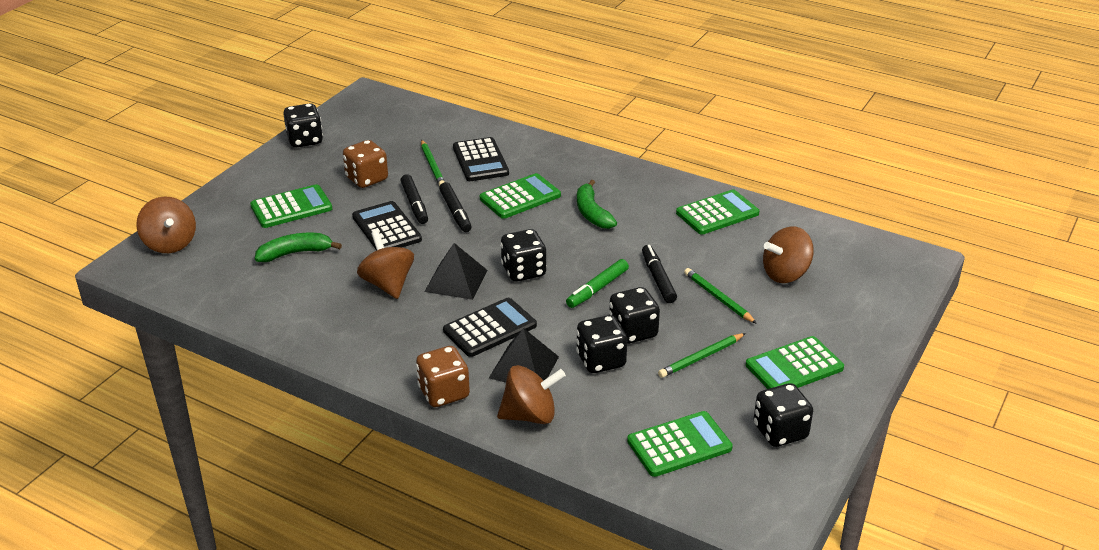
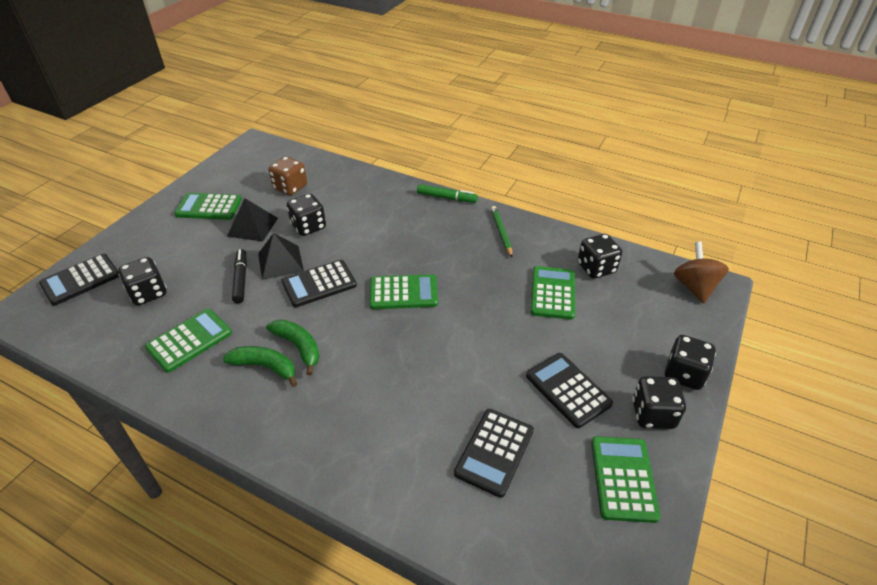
black calculator: 3 -> 4
black marker: 3 -> 1
brown dice: 2 -> 1
brown spinning top: 4 -> 1
green pencil: 3 -> 1

